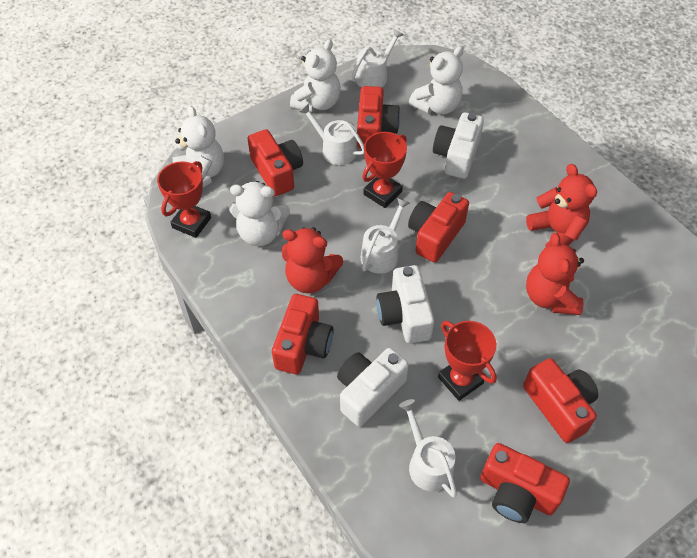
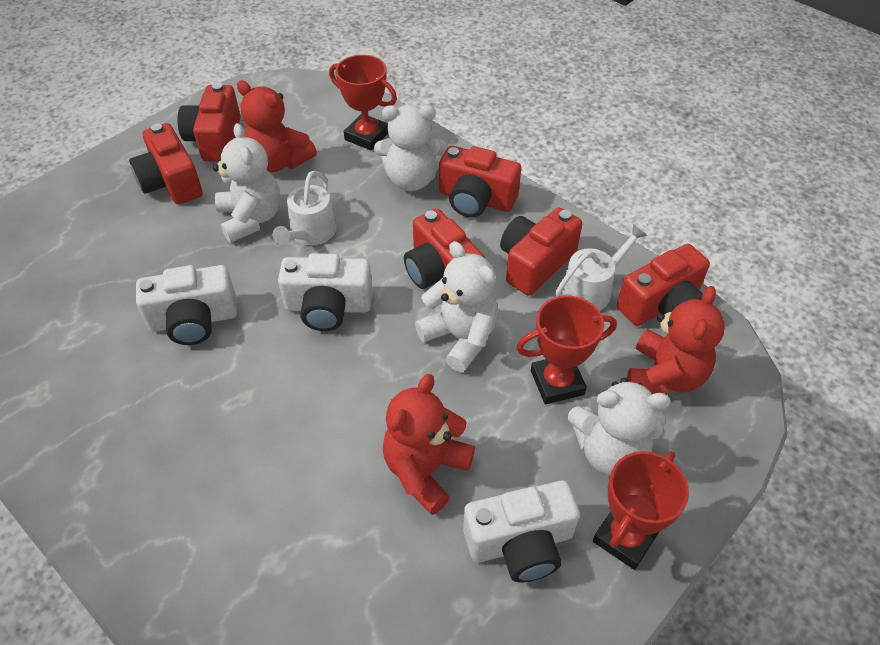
white watering can: 4 -> 2

